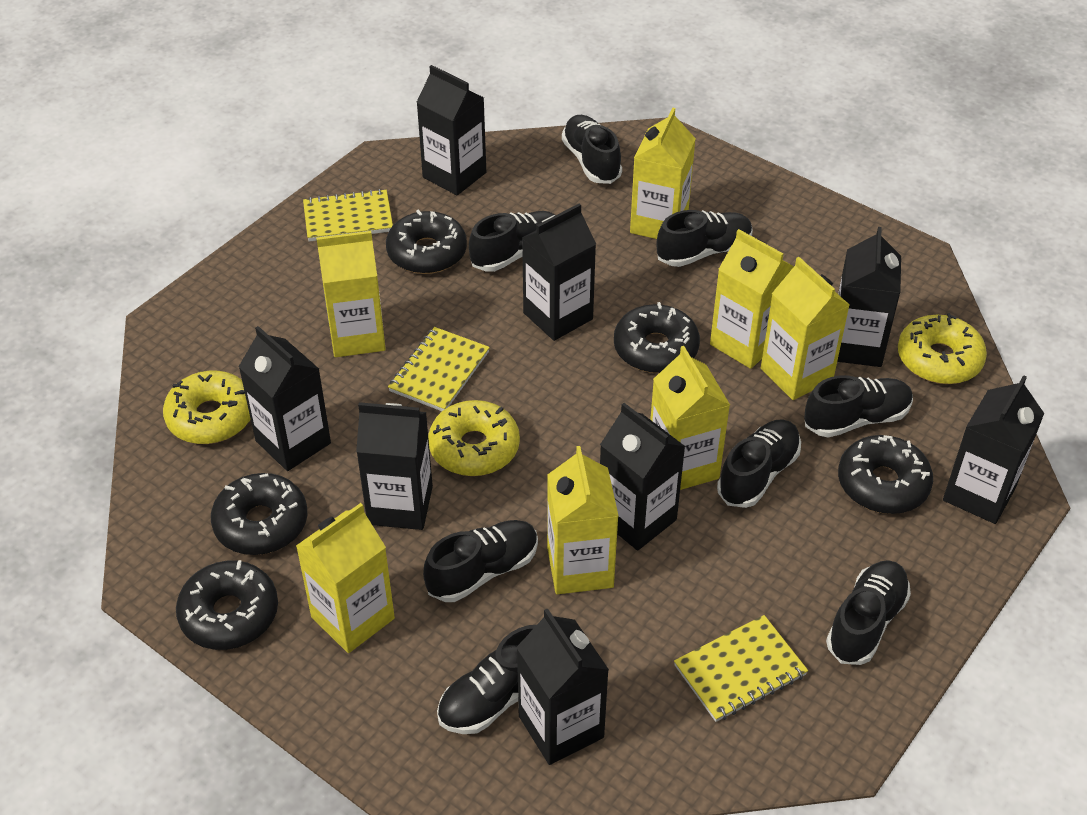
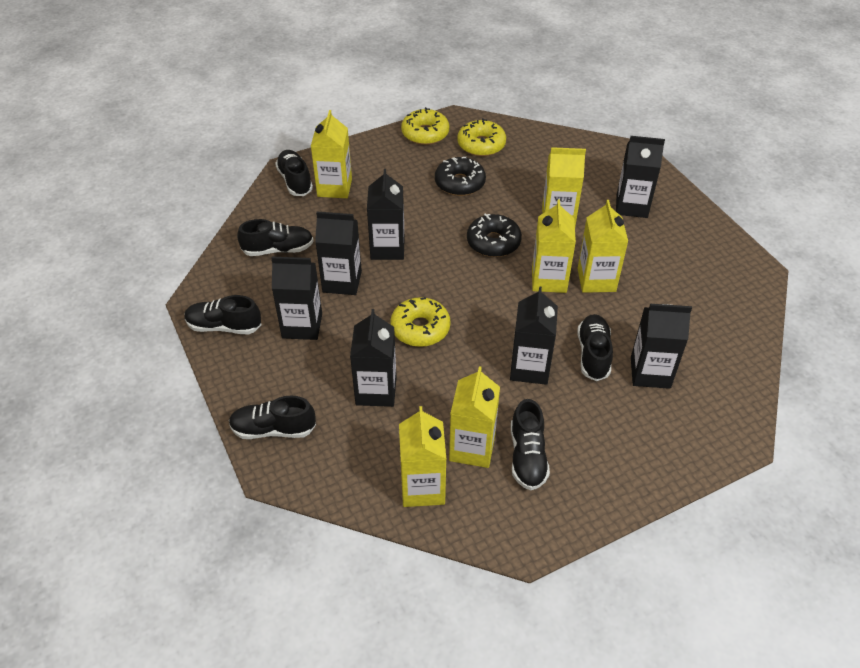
black carton: 8 -> 7
black donut: 5 -> 2
black shoe: 8 -> 6
yellow carton: 7 -> 6
yellow notebook: 3 -> 0

